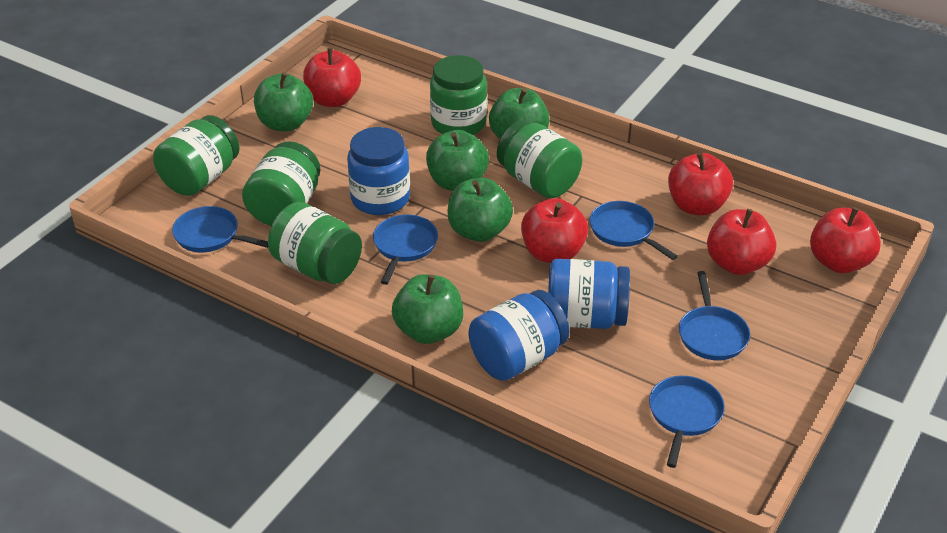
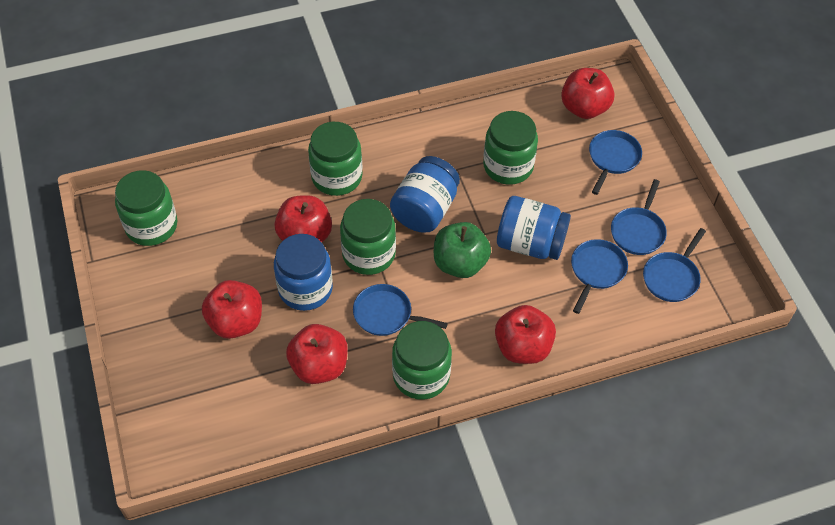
green apple: 5 -> 1

